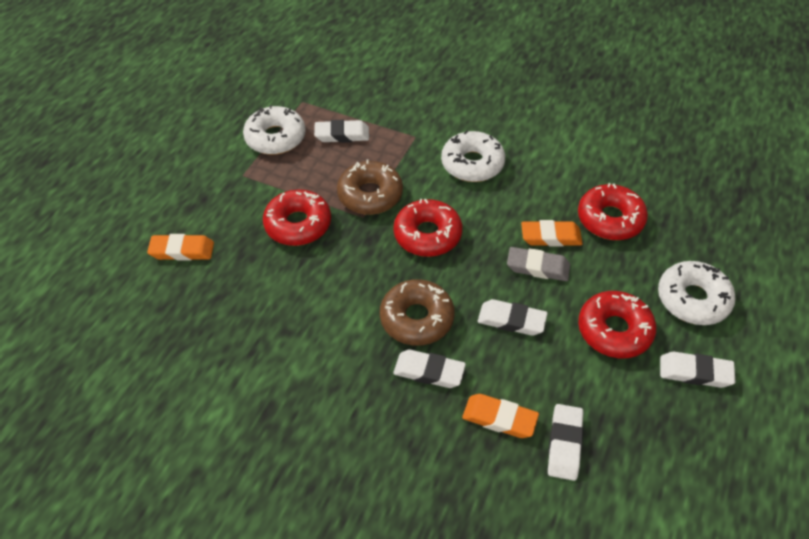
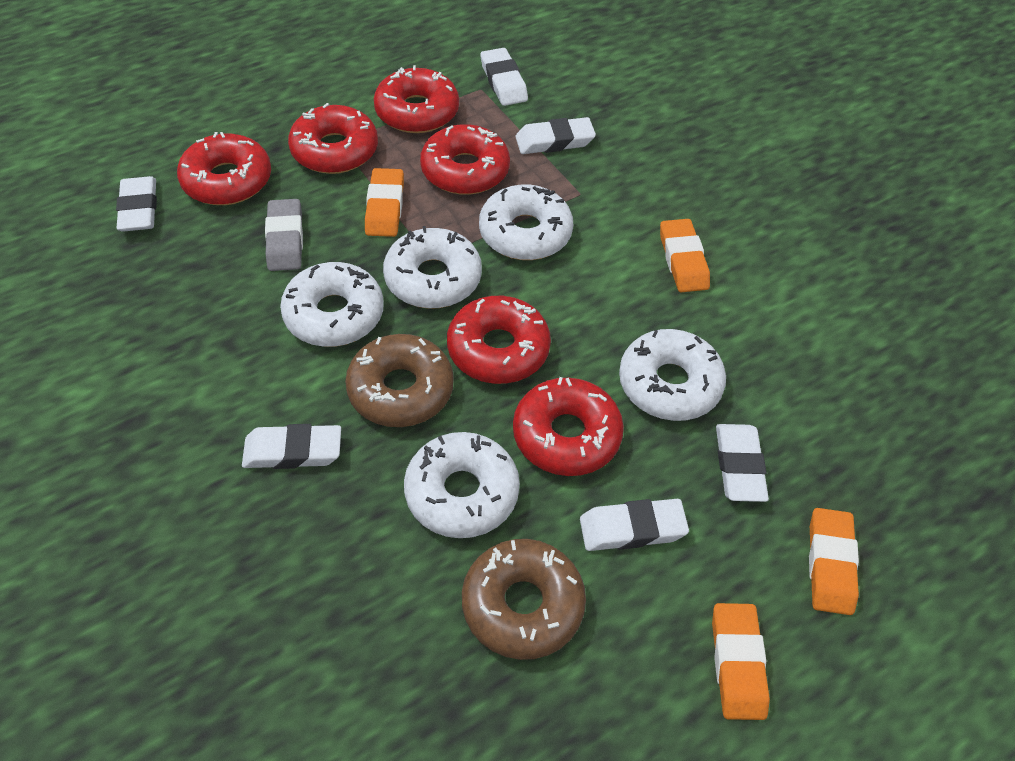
orange eraser: 3 -> 4
red donut: 4 -> 6
white donut: 3 -> 5
white eraser: 5 -> 6

